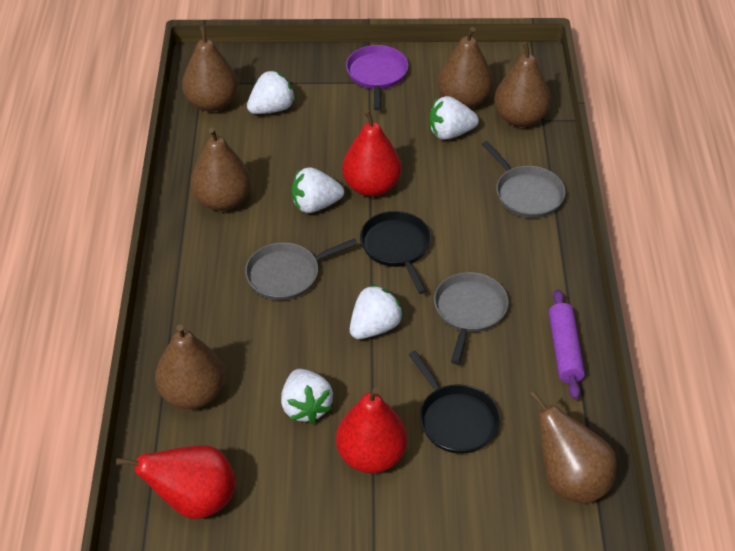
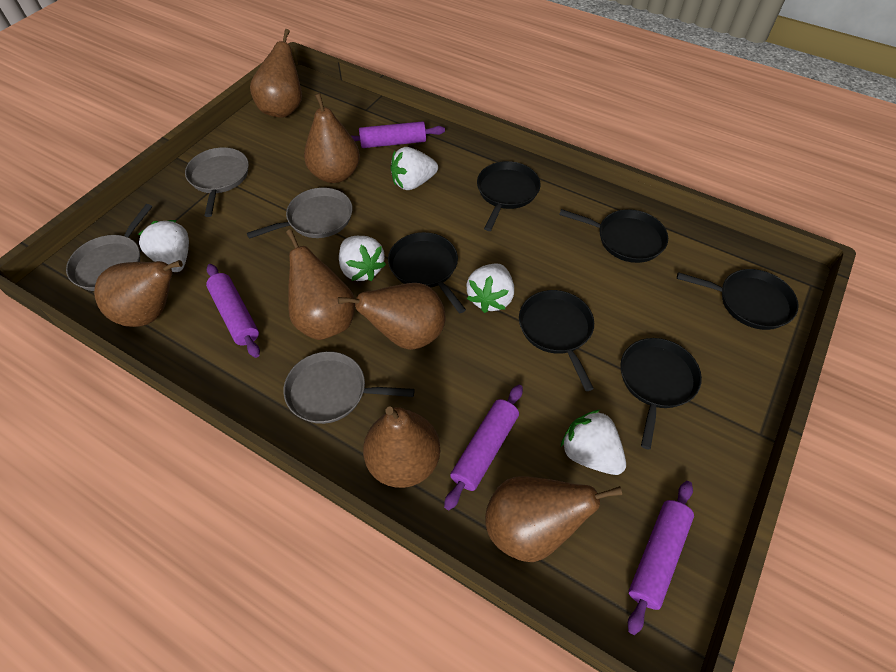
black pan: 2 -> 6
brown pear: 6 -> 7
grey pan: 3 -> 4
purple pan: 1 -> 0
purple rolling pin: 1 -> 4
red pear: 3 -> 0

